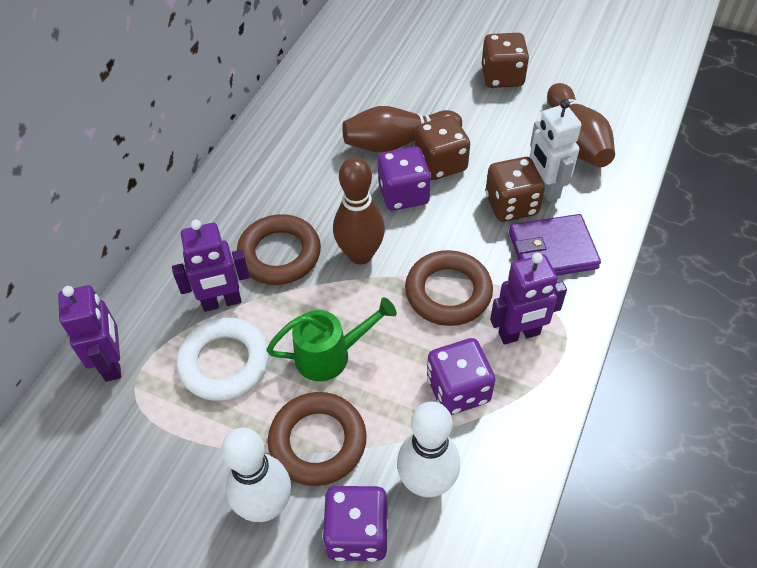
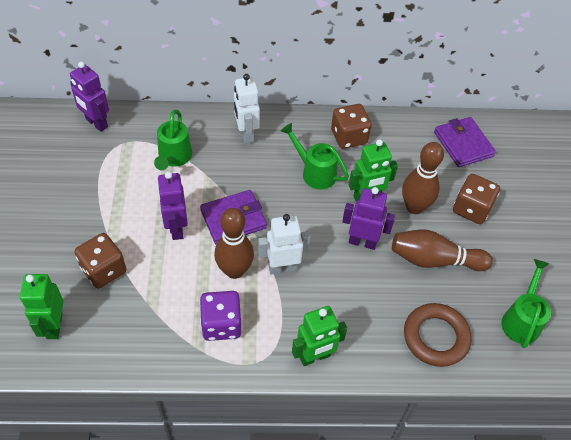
brown ring: 3 -> 1
green robot: 0 -> 3
green watering can: 1 -> 3
purple dice: 3 -> 1
purple wallet: 1 -> 2
white bowling pin: 2 -> 0
white ring: 1 -> 0
white robot: 1 -> 2

